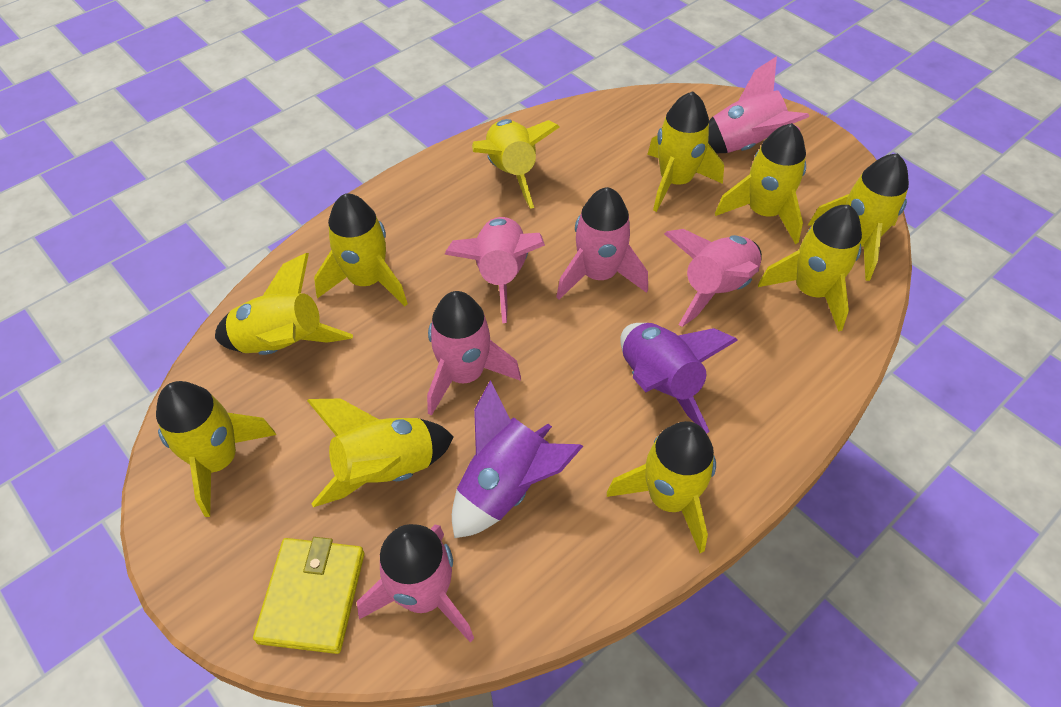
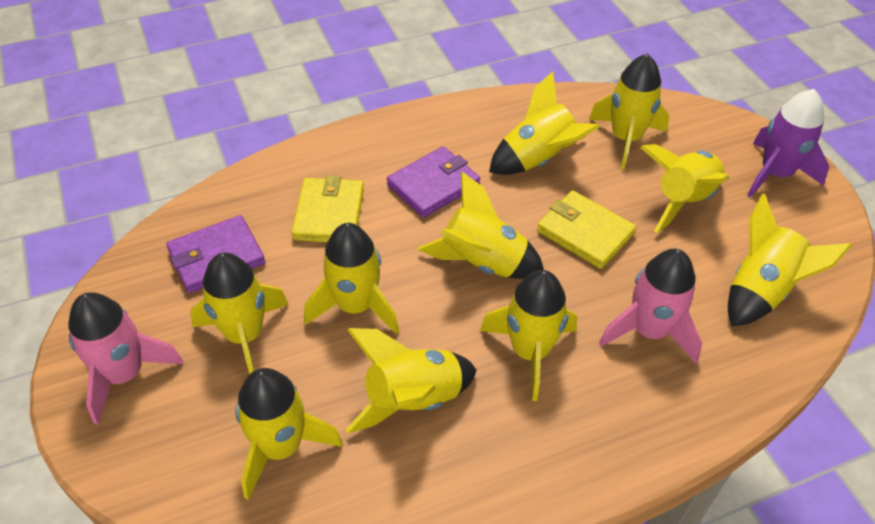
pink rocket: 6 -> 2
purple rocket: 2 -> 1
purple wallet: 0 -> 2
yellow wallet: 1 -> 2

